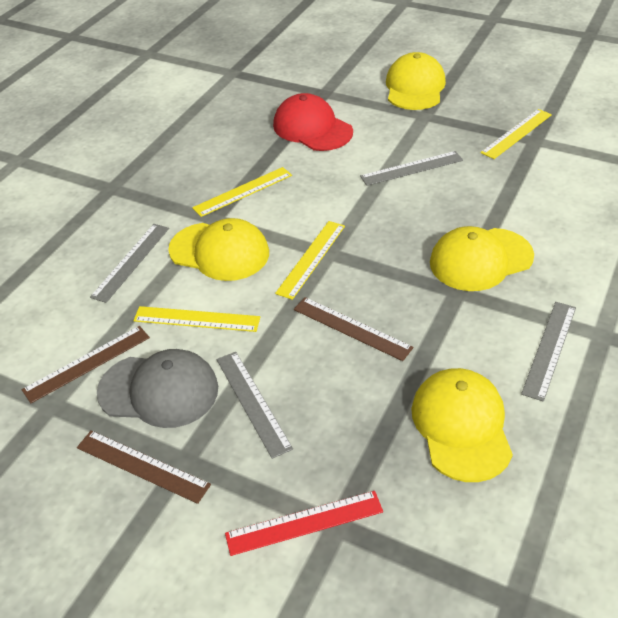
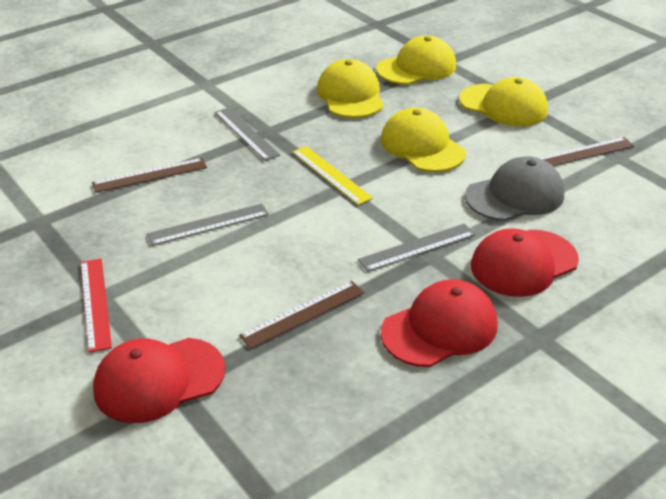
grey ruler: 4 -> 3
red cap: 1 -> 3
yellow ruler: 4 -> 1

